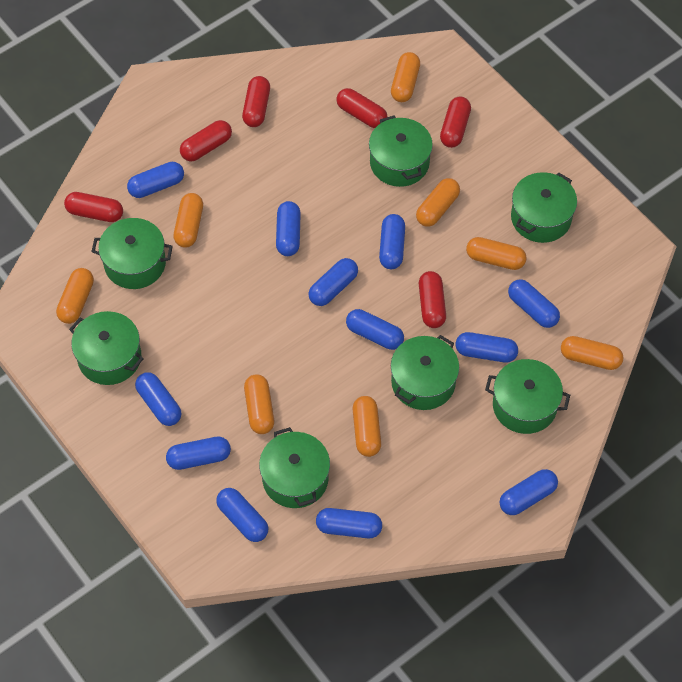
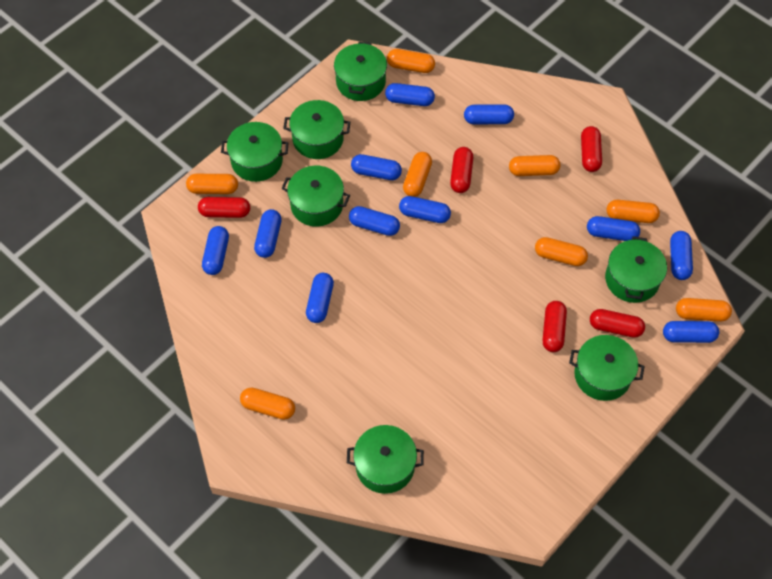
blue capsule: 12 -> 11
red capsule: 6 -> 5

